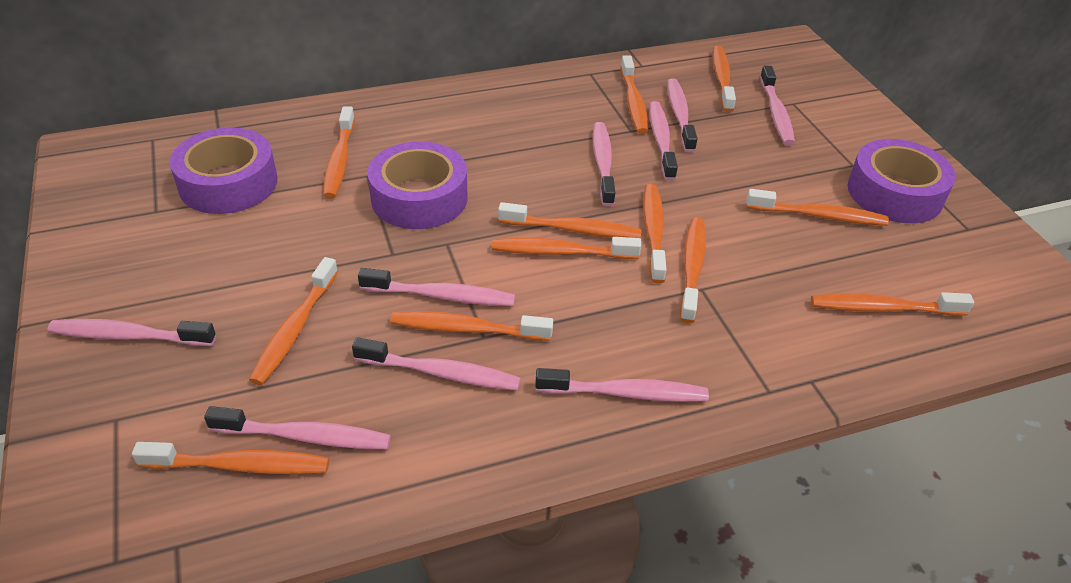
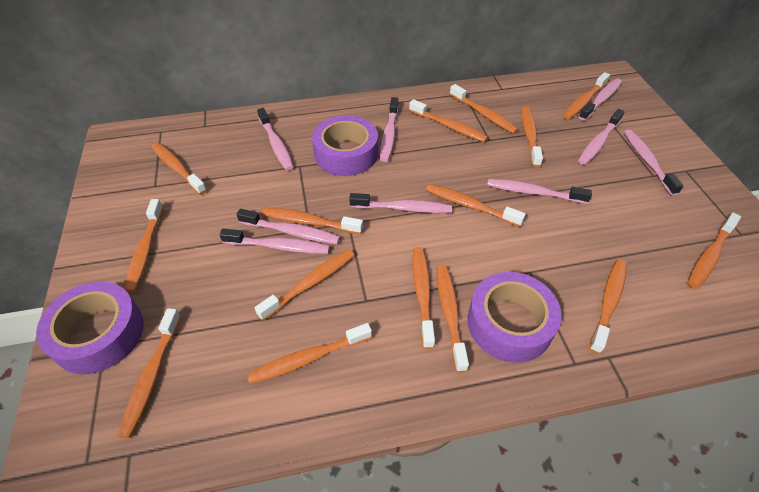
orange toothbrush: 12 -> 15

